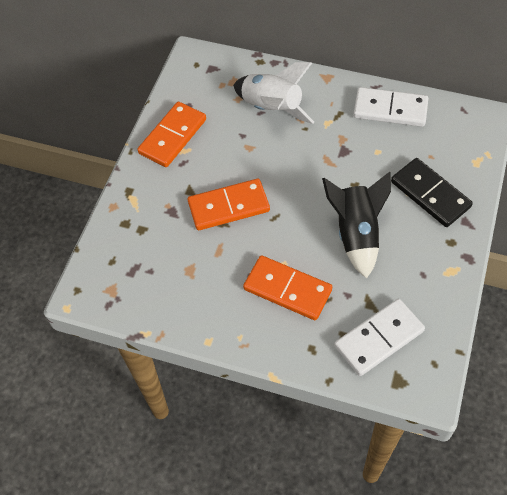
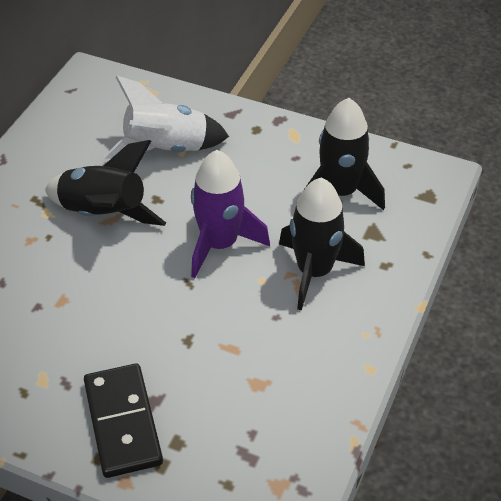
black rocket: 1 -> 3
orange domino: 3 -> 0
purple rocket: 0 -> 1
white domino: 2 -> 0

